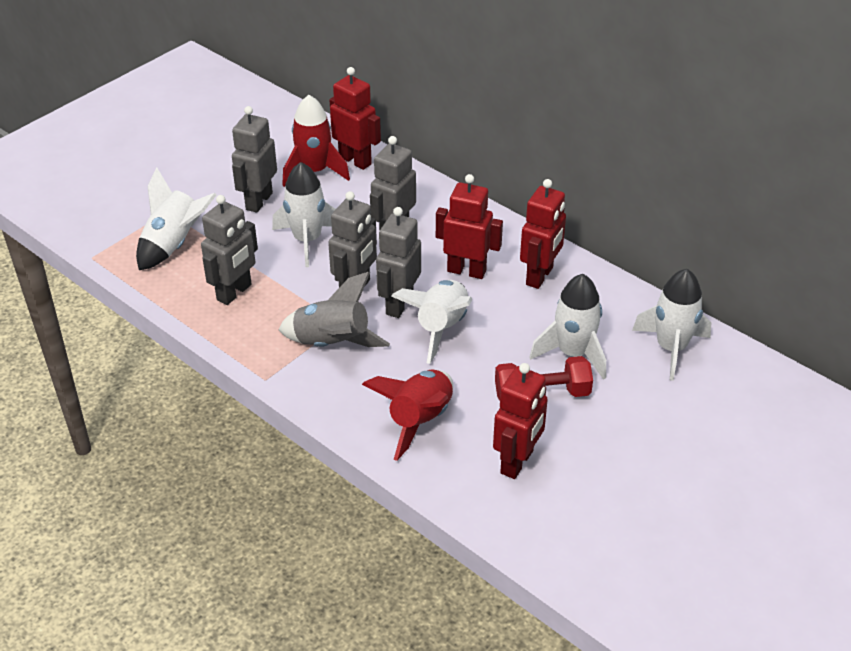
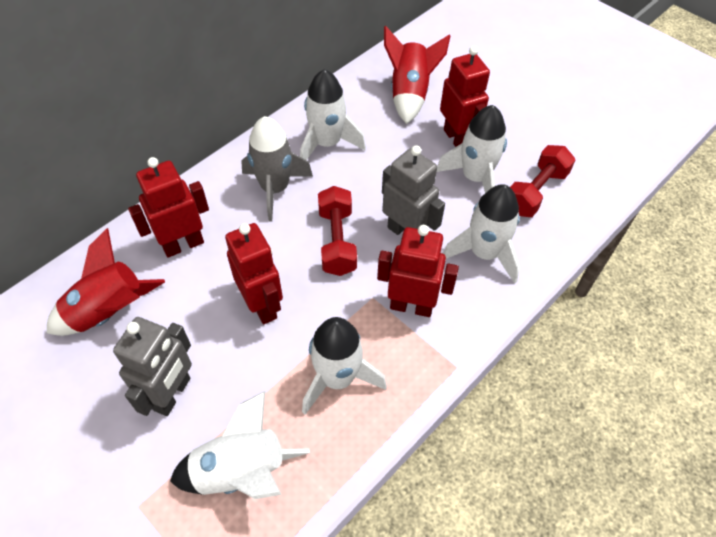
grey robot: 5 -> 2
red dumbbell: 1 -> 2

